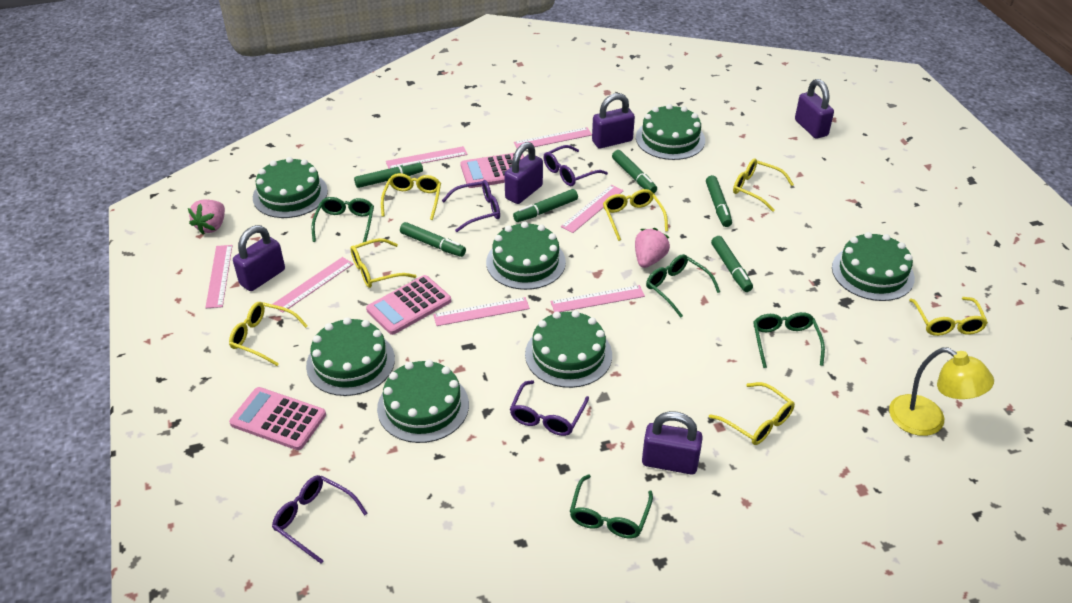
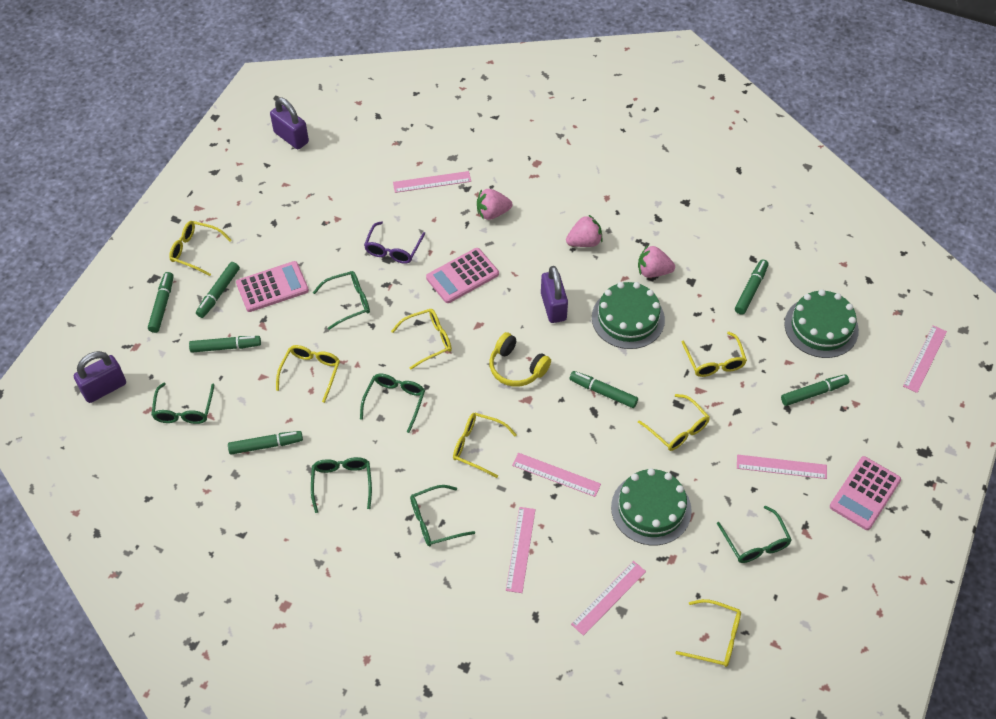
green cake: 7 -> 3
green glasses: 4 -> 6
green marker: 6 -> 7
pink ruler: 7 -> 6
pink strawberry: 2 -> 3
purple glasses: 4 -> 1
purple padlock: 5 -> 3
yellow headphones: 0 -> 1
yellow lamp: 1 -> 0

